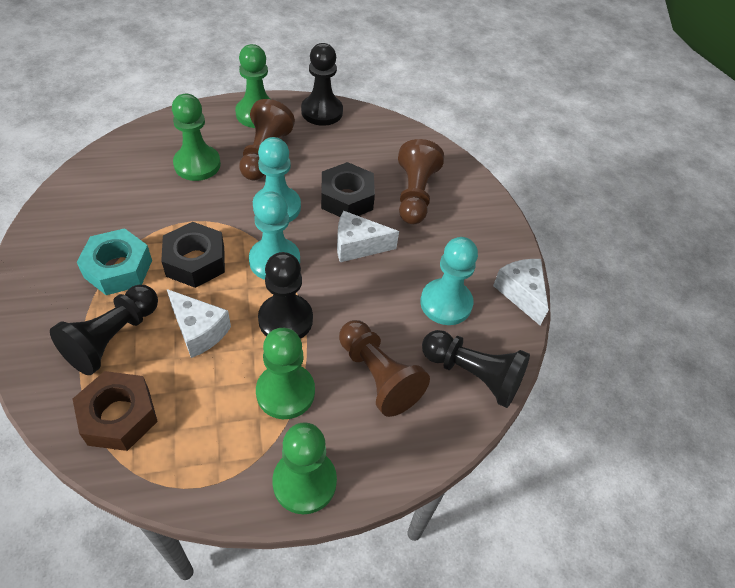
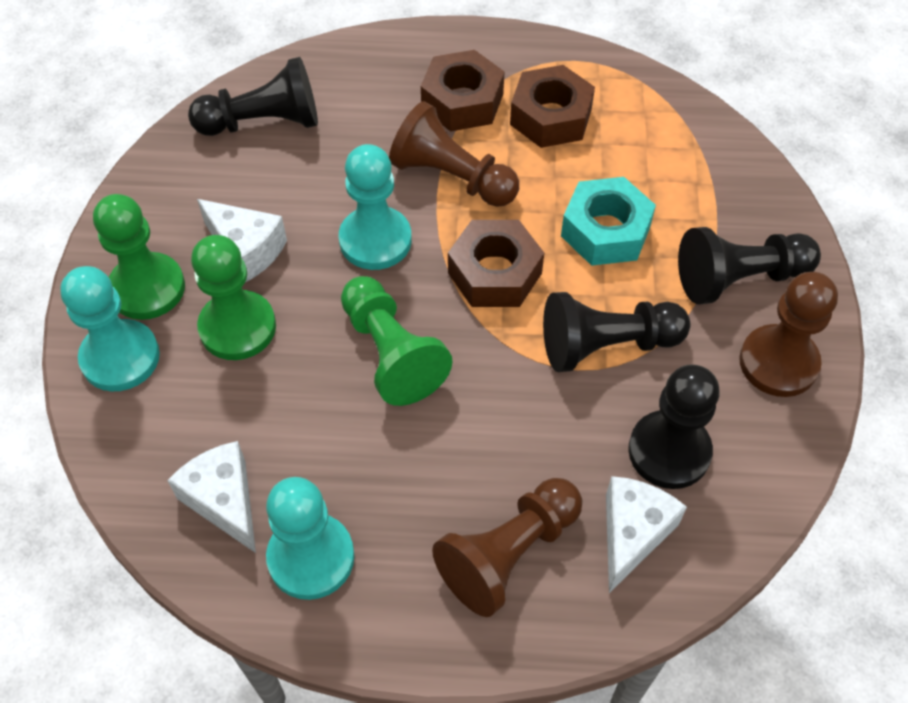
black nut: 2 -> 0
brown nut: 1 -> 3
green pawn: 4 -> 3

